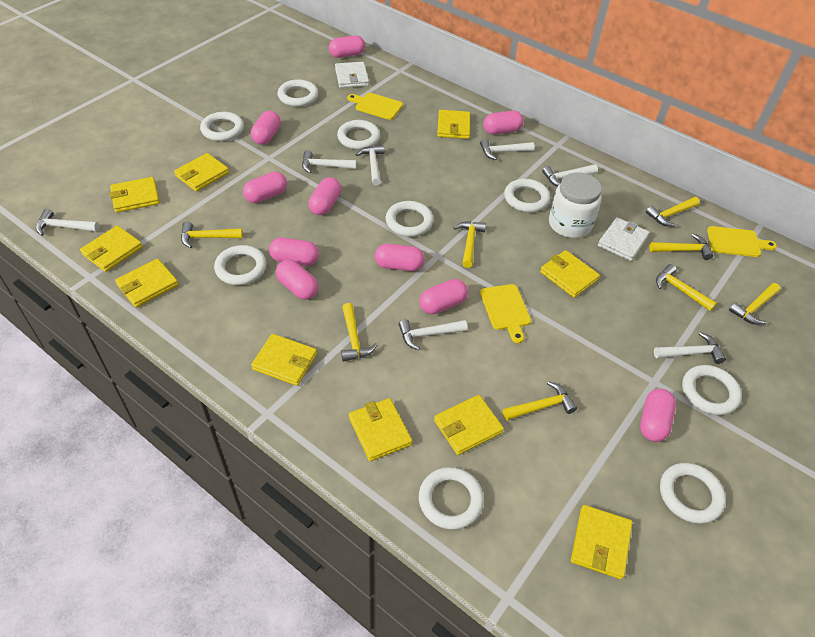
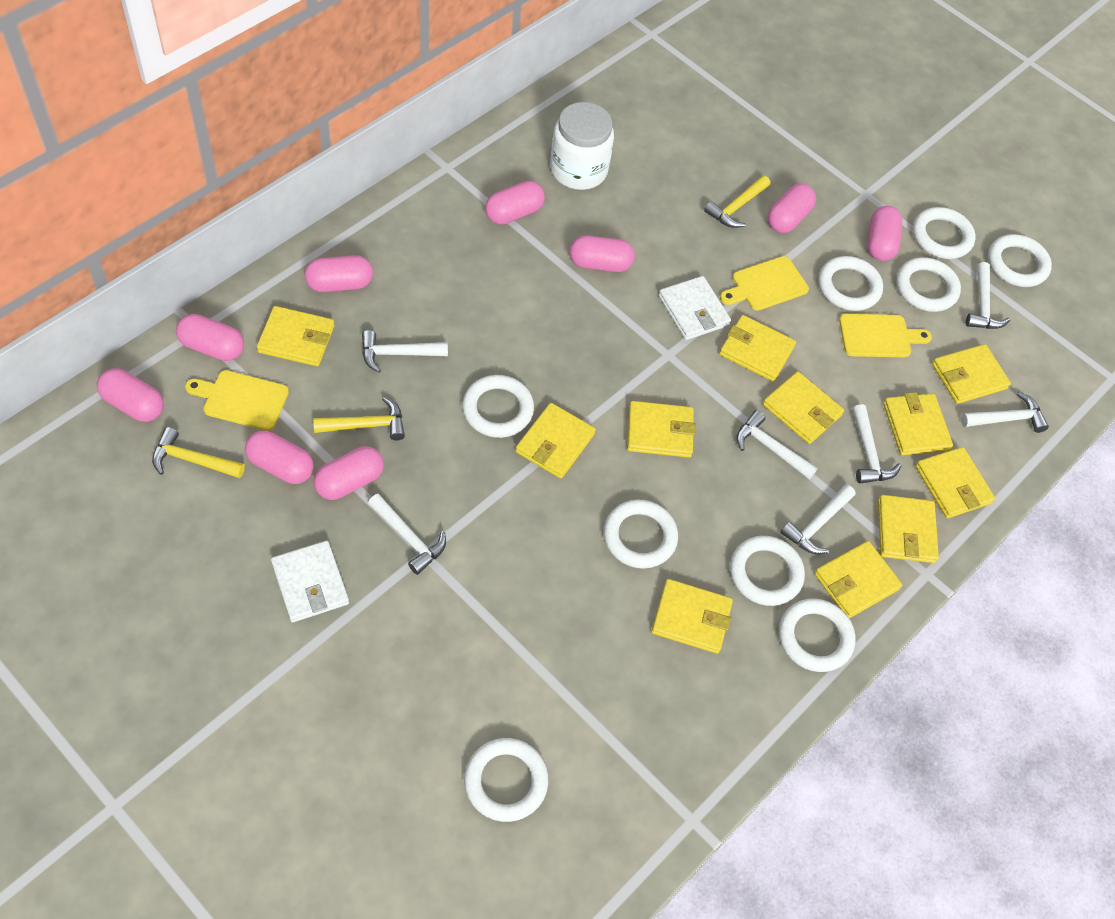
pink capsule: 10 -> 9
yellow hammer: 8 -> 3
yellow wallet: 10 -> 11

